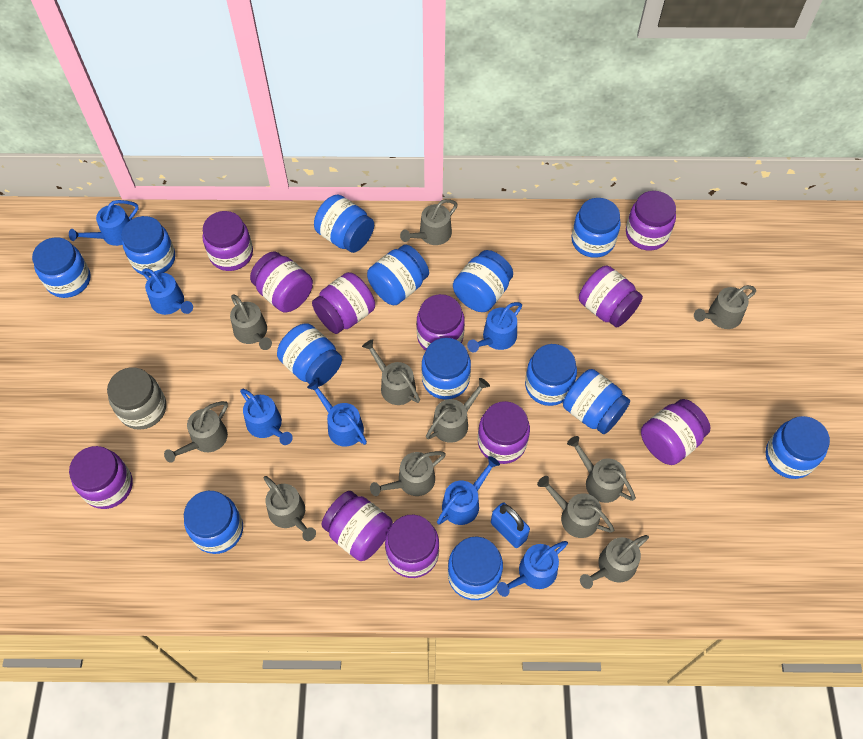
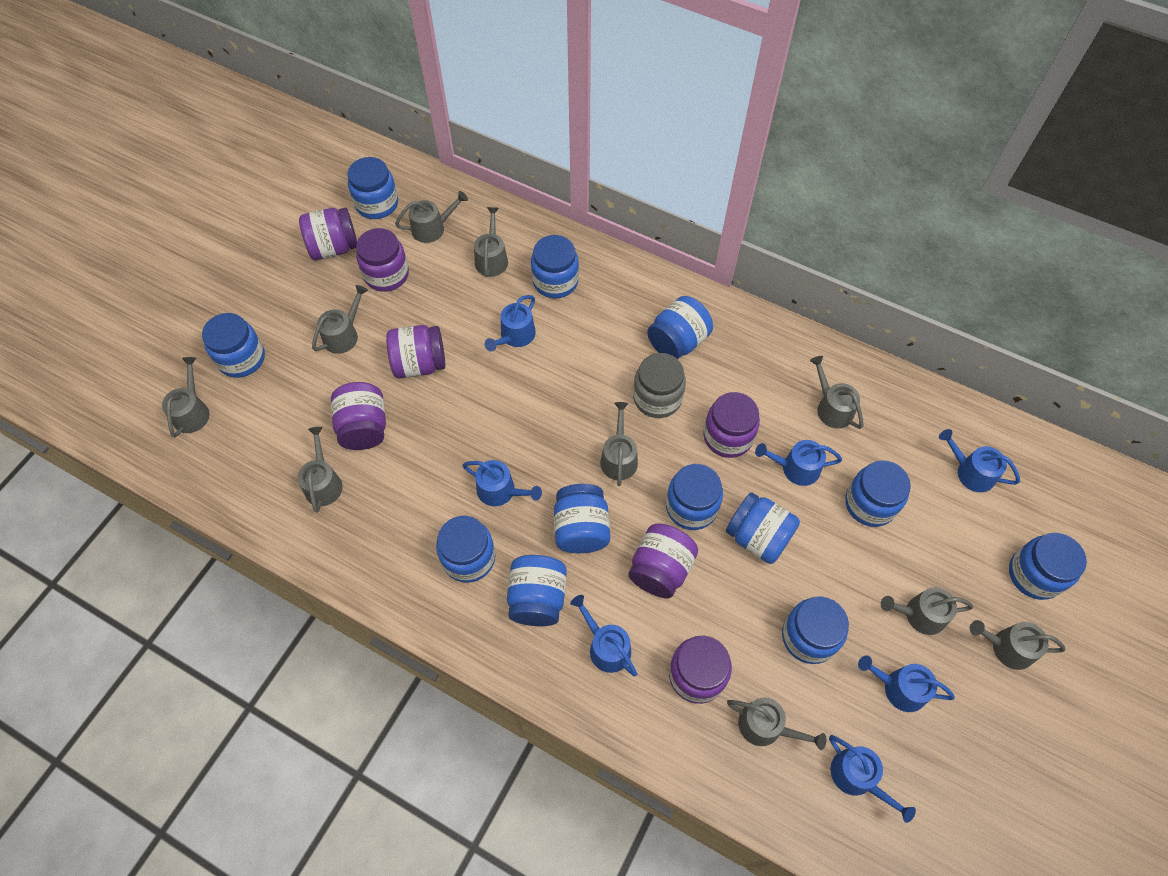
blue jar: 13 -> 12
blue padlock: 1 -> 0
grey watering can: 11 -> 10
purple jar: 11 -> 7

